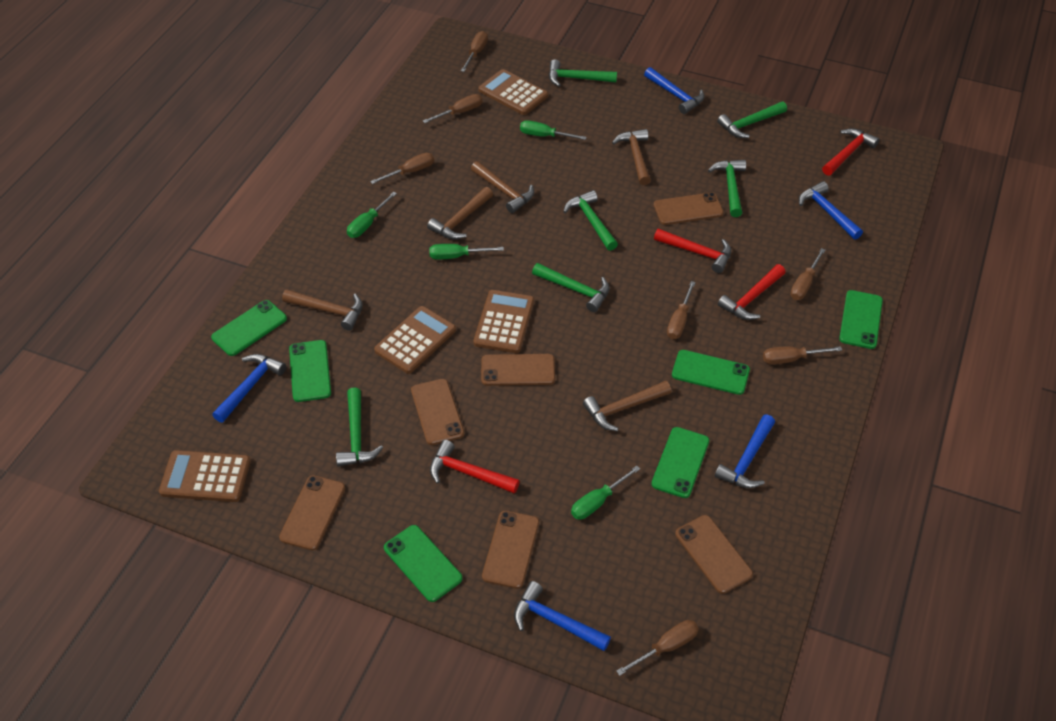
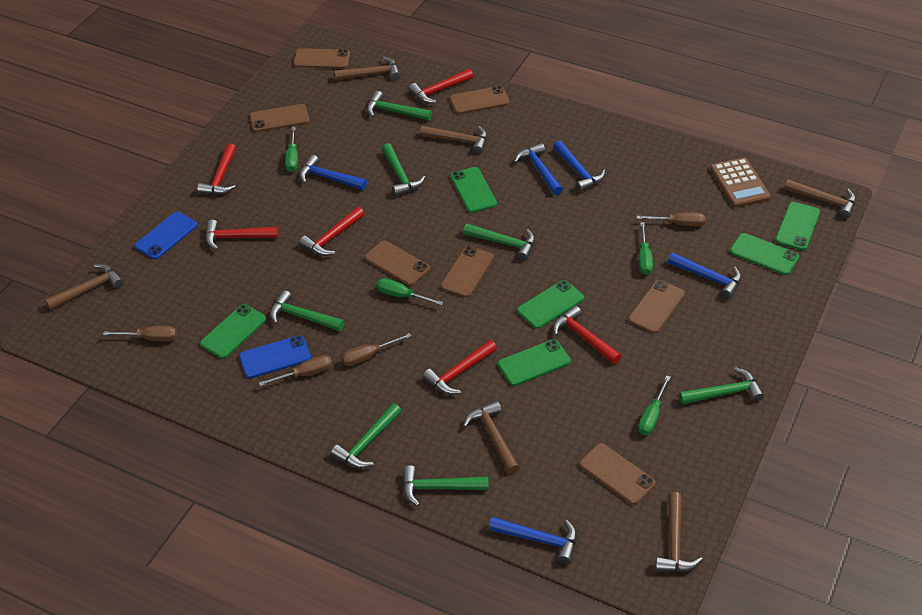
blue phone: 0 -> 2
brown calculator: 4 -> 1
brown hammer: 5 -> 6
brown phone: 6 -> 7
brown screwdriver: 7 -> 4
green hammer: 6 -> 7
red hammer: 4 -> 6

